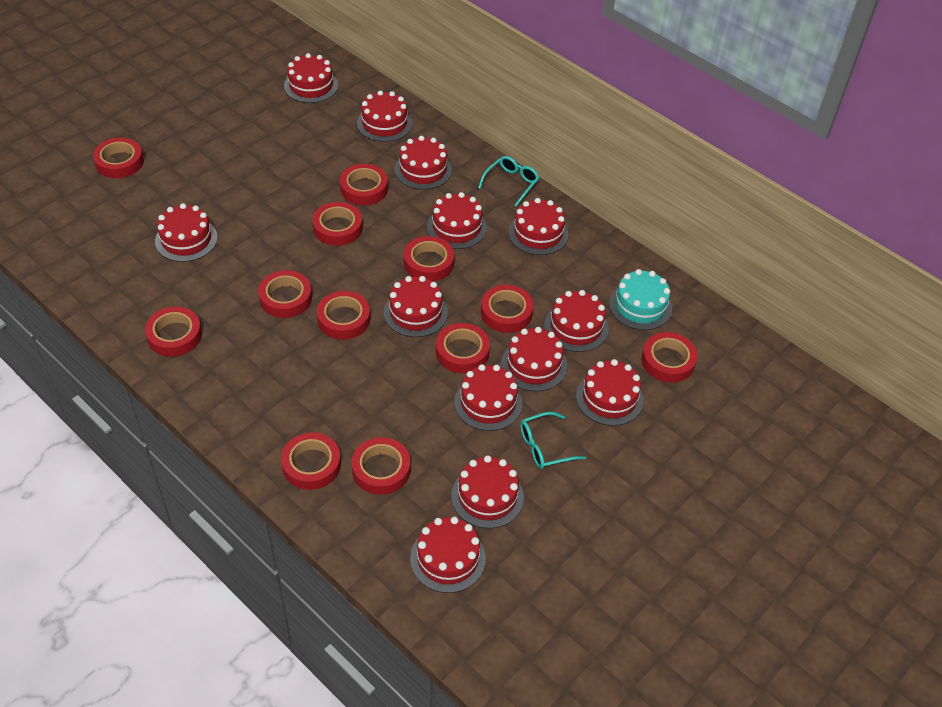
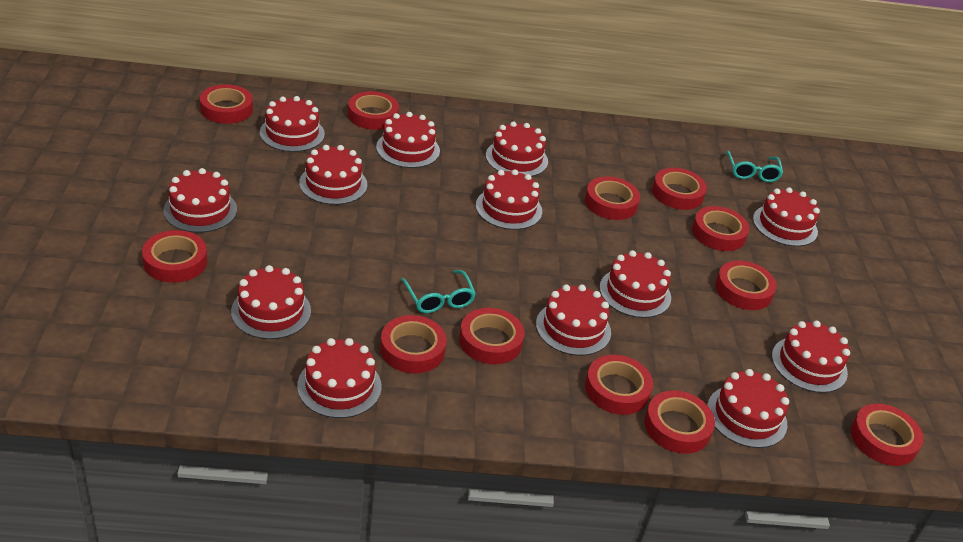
turquoise cake: 1 -> 0

